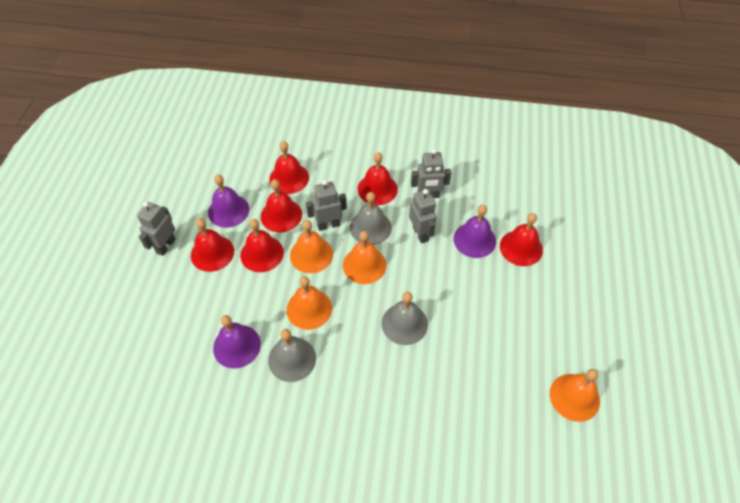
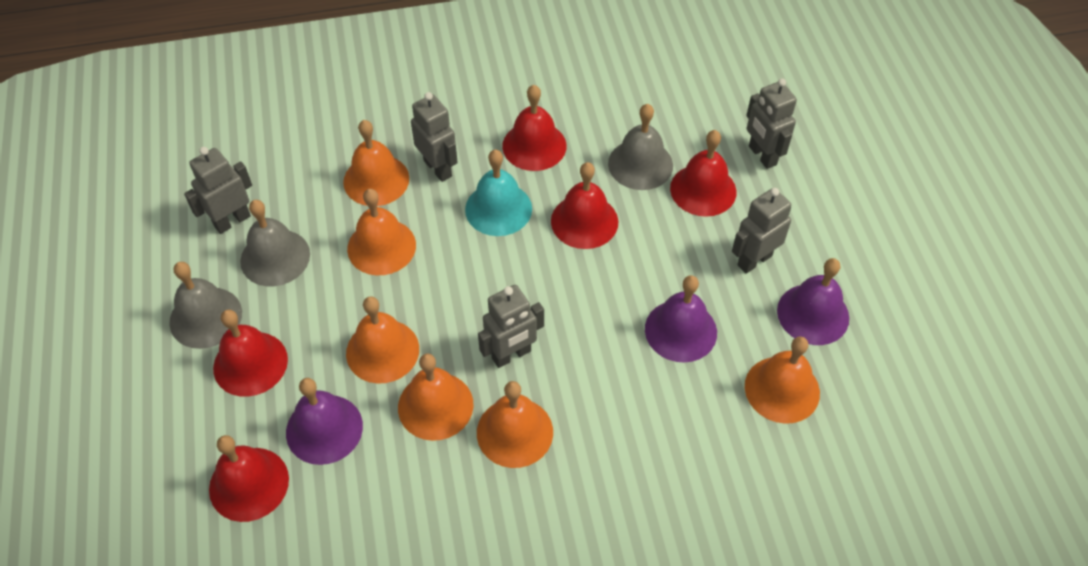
grey robot: 4 -> 5
orange bell: 4 -> 6
red bell: 6 -> 5
turquoise bell: 0 -> 1

